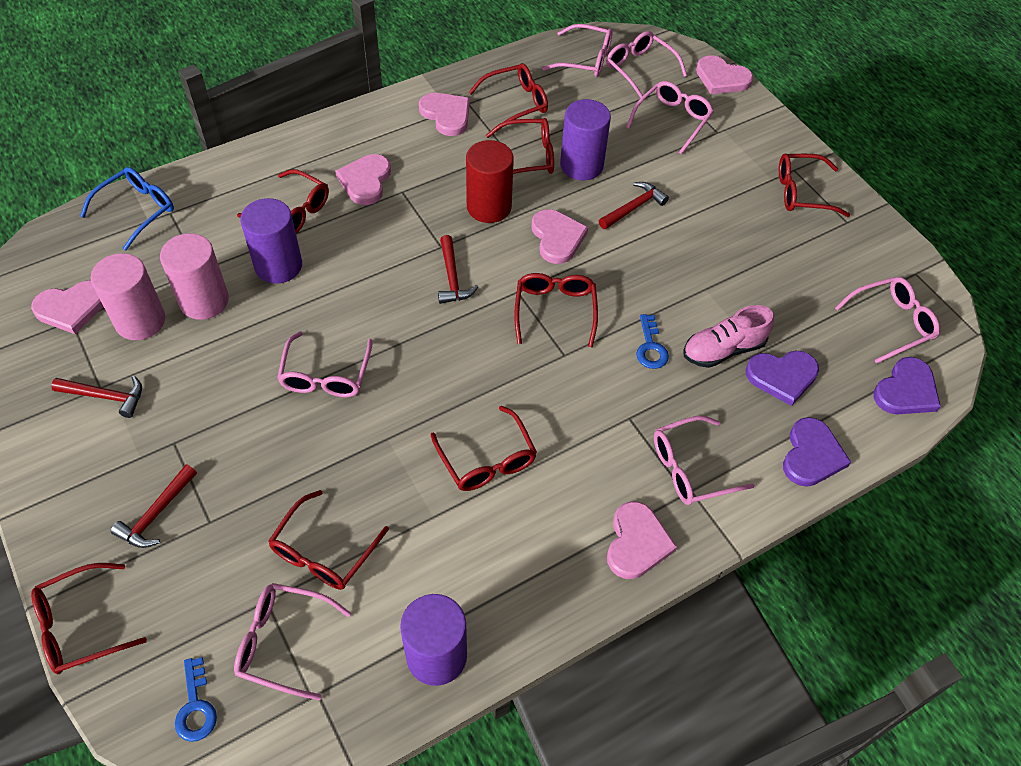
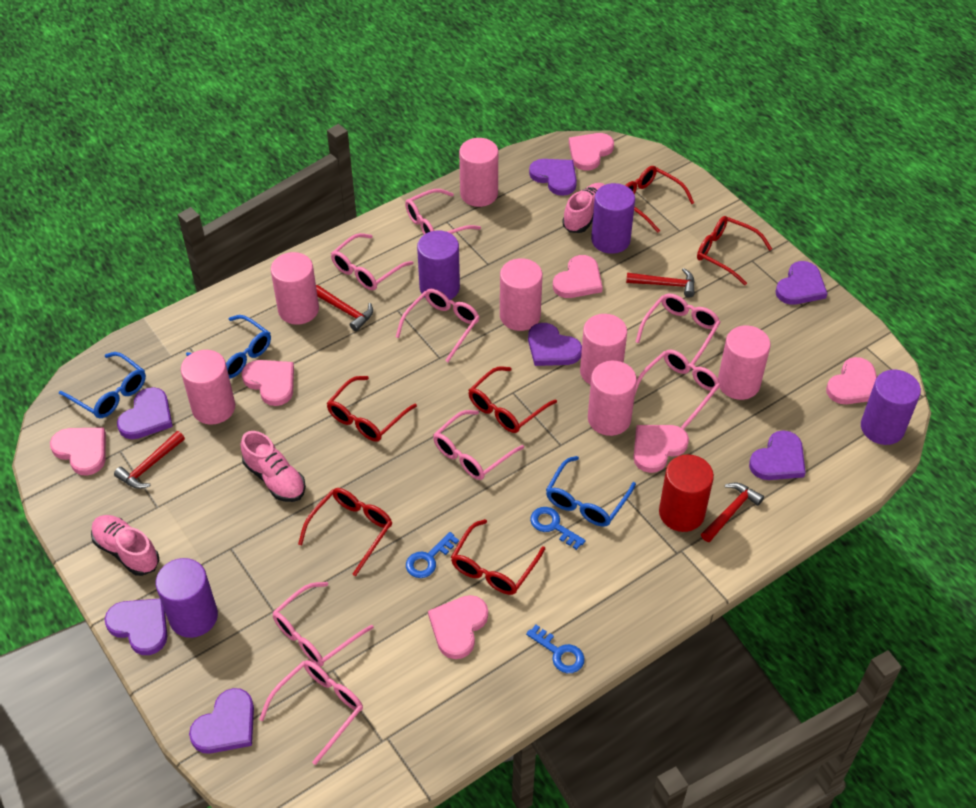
blue glasses: 1 -> 3
blue key: 2 -> 3
pink cylinder: 2 -> 7
pink glasses: 7 -> 8
pink heart: 6 -> 7
pink shoe: 1 -> 3
purple cylinder: 3 -> 4
purple heart: 3 -> 7
red glasses: 8 -> 6

